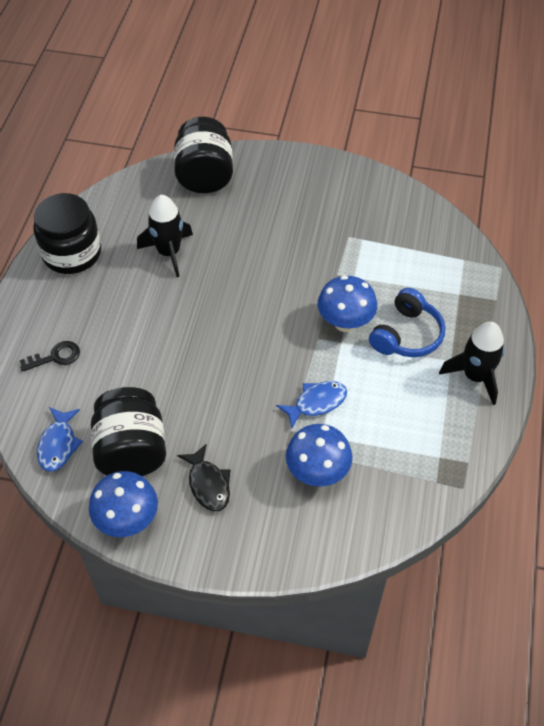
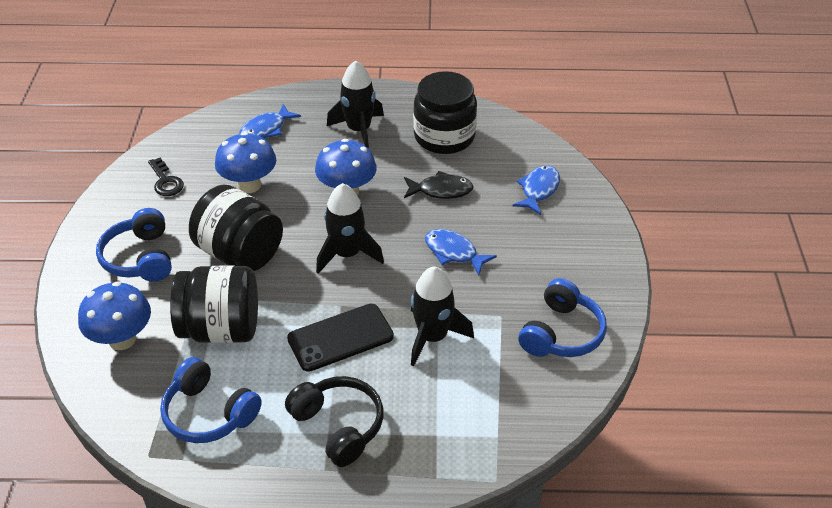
black headphones: 0 -> 1
black phone: 0 -> 1
black rocket: 2 -> 3
blue fish: 2 -> 3
blue headphones: 1 -> 3

